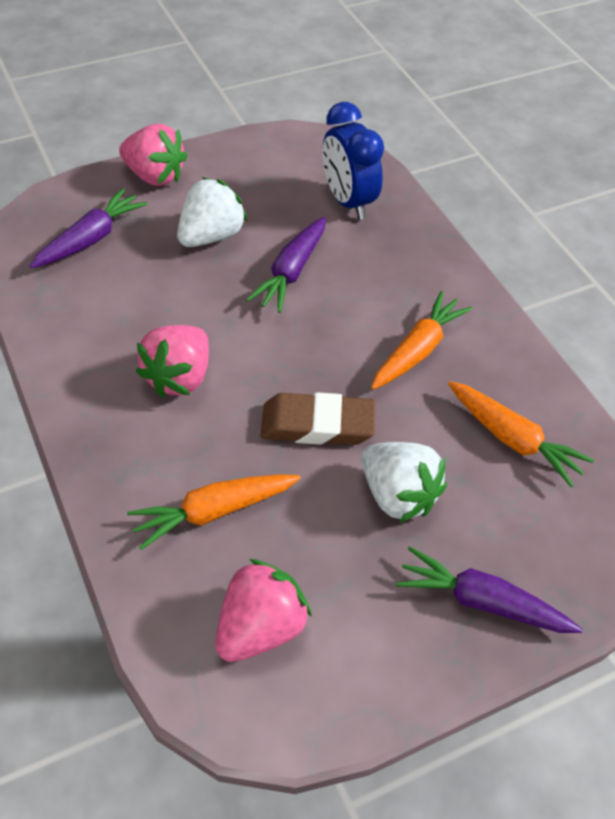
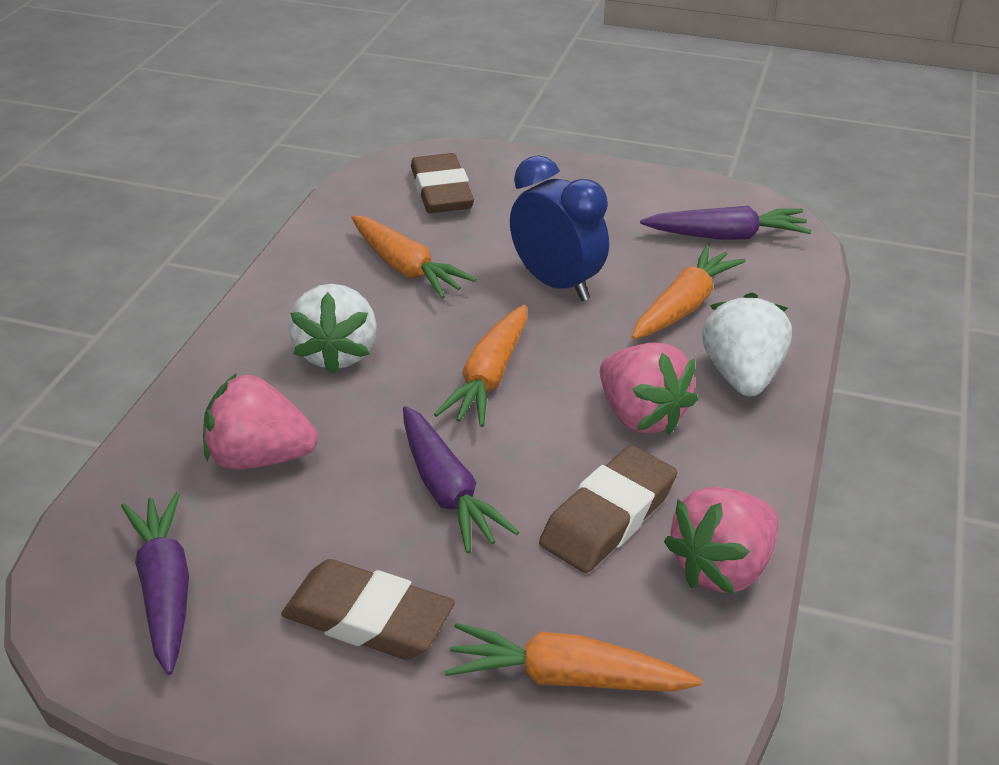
brown eraser: 1 -> 3
orange carrot: 3 -> 4

